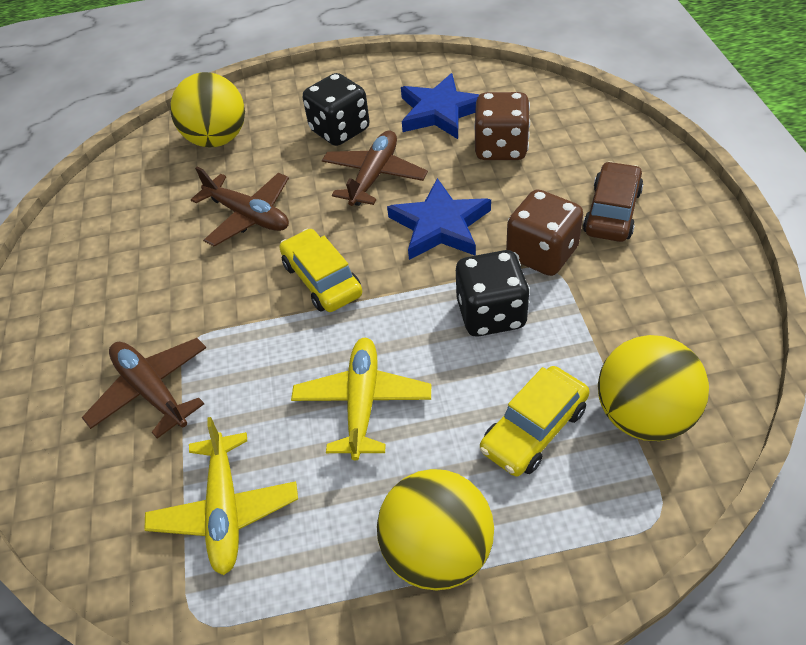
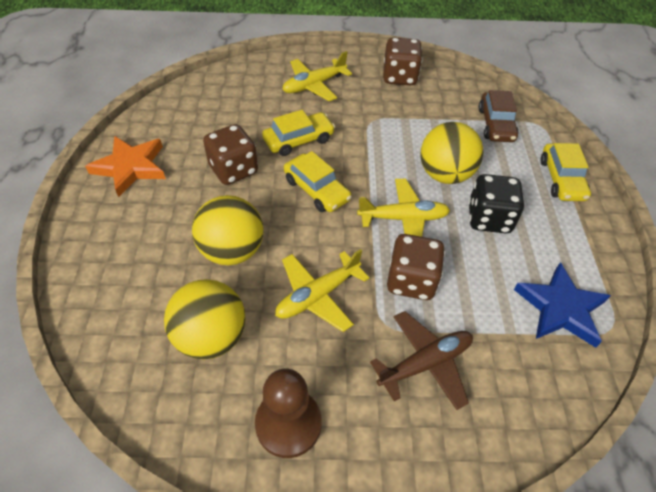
black dice: 2 -> 1
blue star: 2 -> 1
brown dice: 2 -> 3
brown pawn: 0 -> 1
brown plane: 3 -> 1
orange star: 0 -> 1
yellow car: 2 -> 3
yellow plane: 2 -> 3

